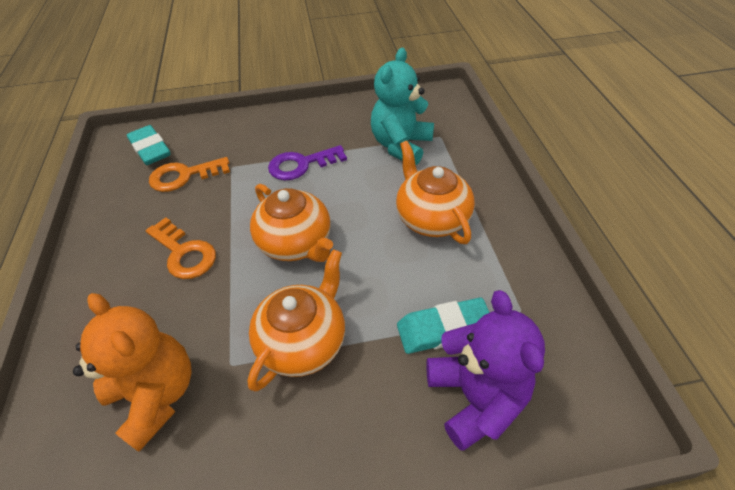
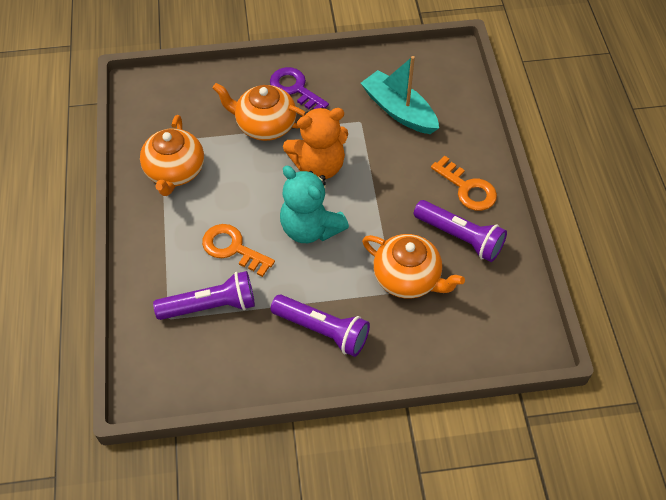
purple flashlight: 0 -> 3
purple teddy bear: 1 -> 0
turquoise boat: 0 -> 1
turquoise eraser: 2 -> 0

